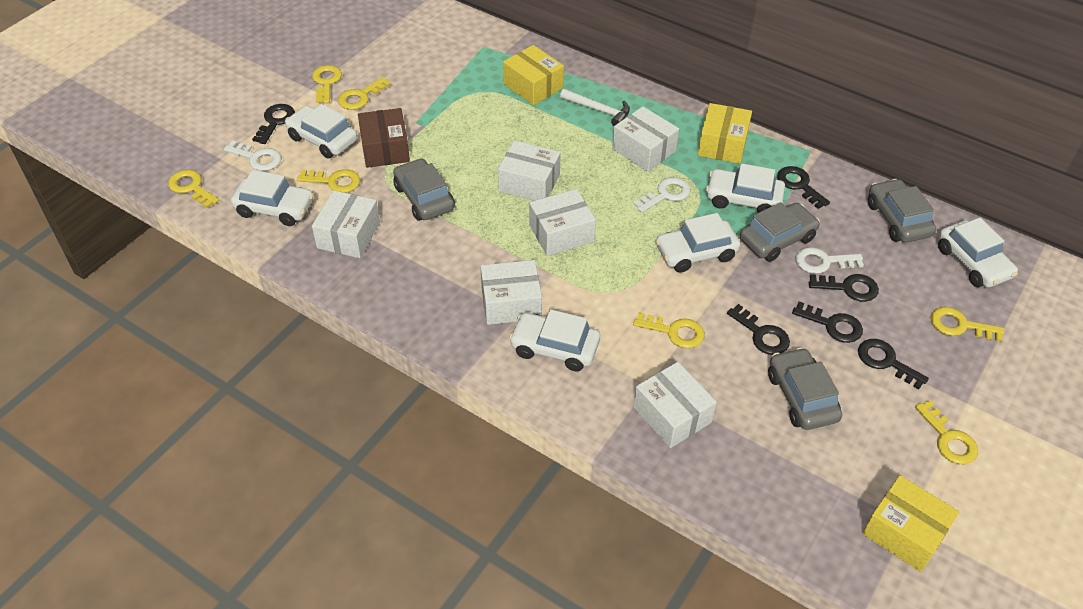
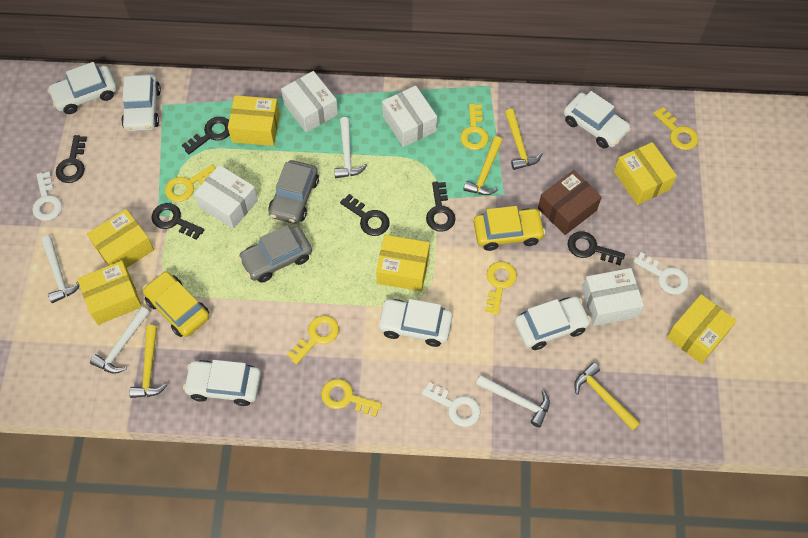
grey car: 4 -> 2
white box: 6 -> 4
white hammer: 1 -> 4
yellow box: 3 -> 6
yellow car: 0 -> 2
yellow hammer: 0 -> 4
yellow key: 7 -> 6

